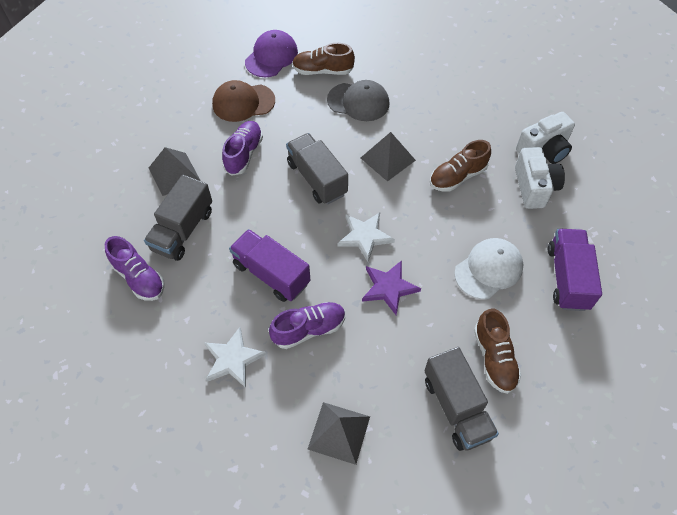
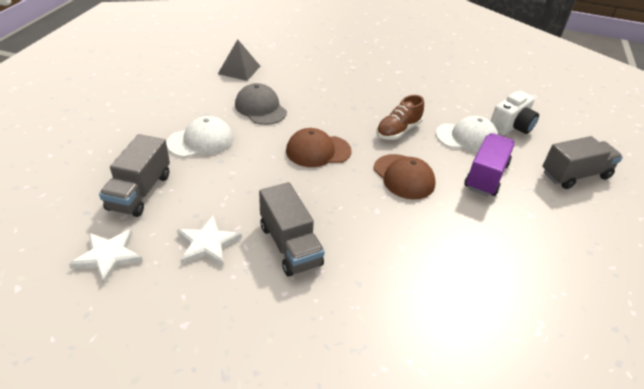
brown cap: 1 -> 2
brown shoe: 3 -> 1
grey pyramid: 3 -> 1
purple cap: 1 -> 0
purple shoe: 3 -> 0
purple star: 1 -> 0
purple truck: 2 -> 1
white camera: 2 -> 1
white cap: 1 -> 2

